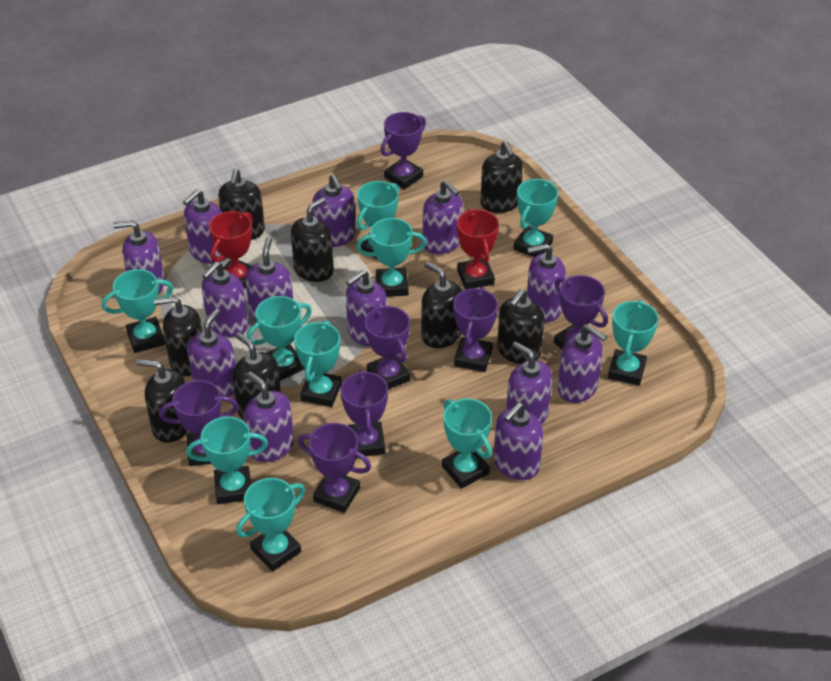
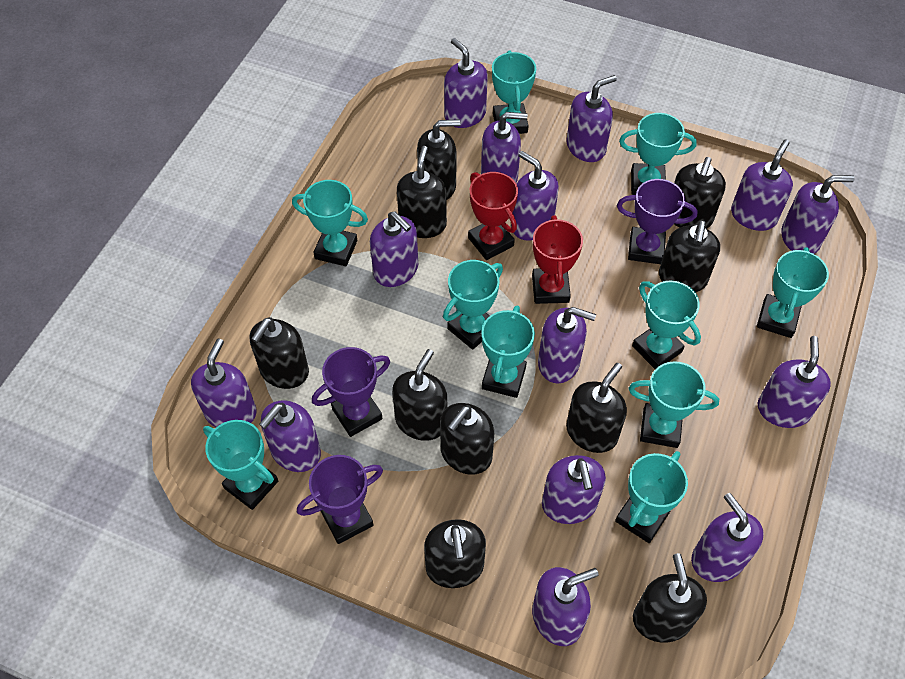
black soap dispenser: 8 -> 10
purple soap dispenser: 13 -> 14
purple trophy: 7 -> 3

